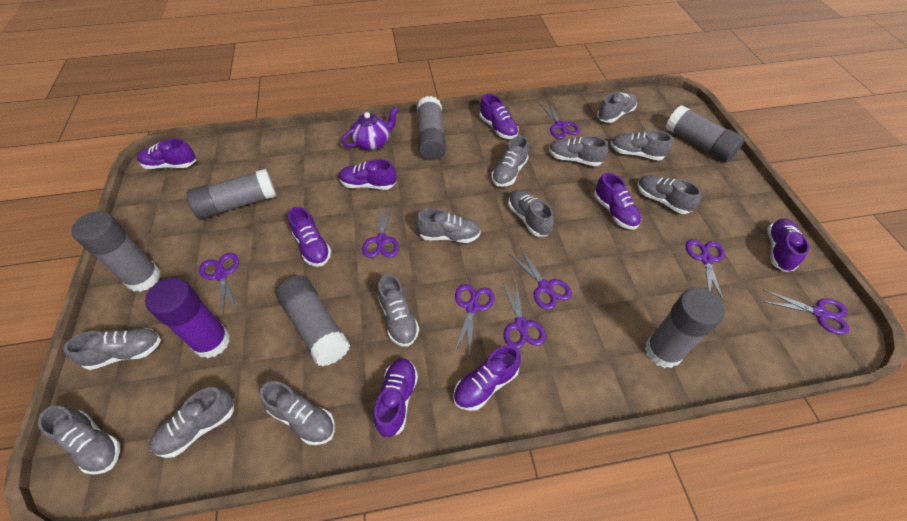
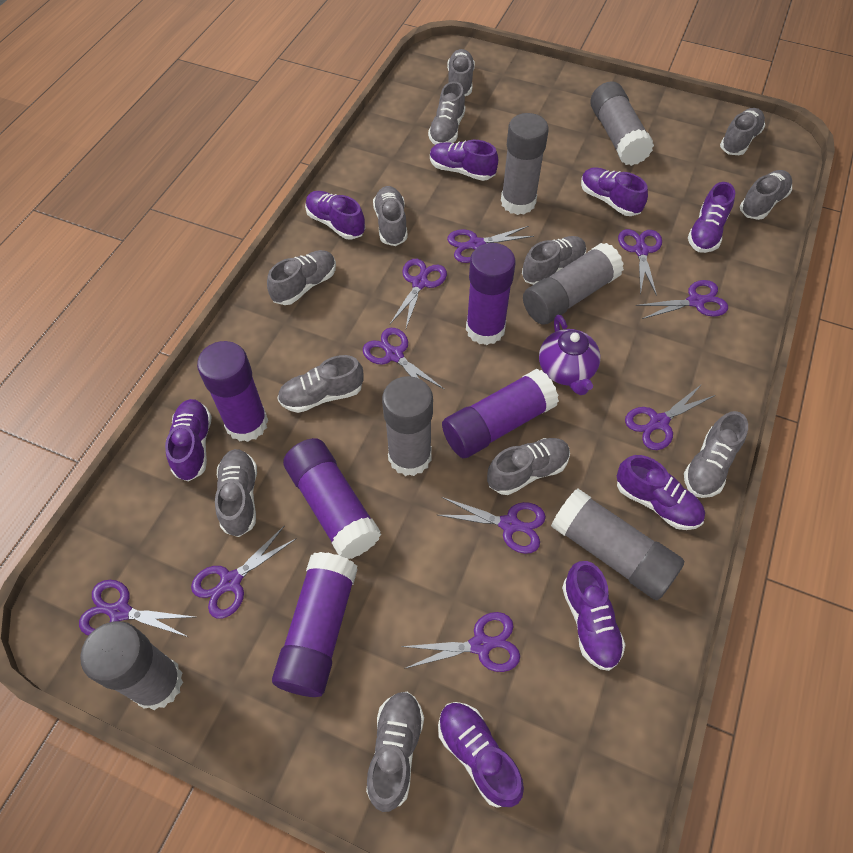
purple glue stick: 1 -> 5
purple scissors: 8 -> 10

